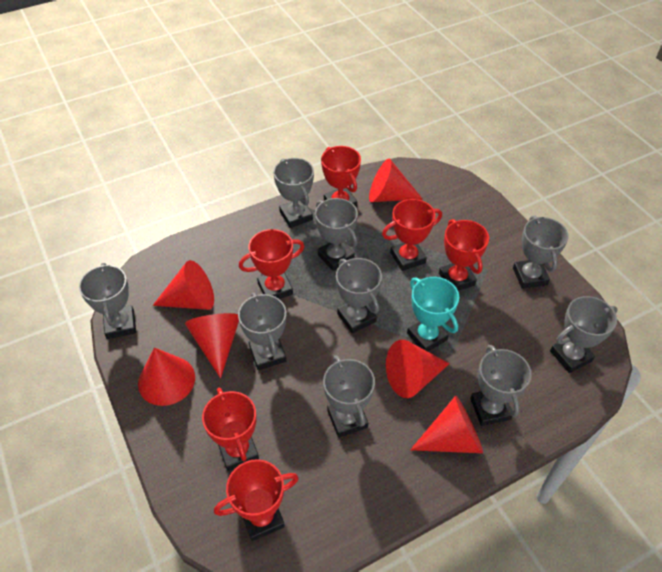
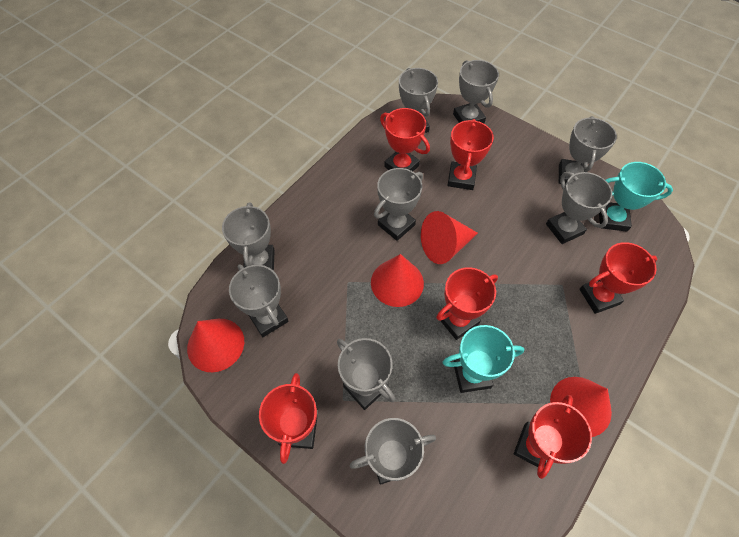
red cone: 6 -> 4
turquoise trophy: 1 -> 2

